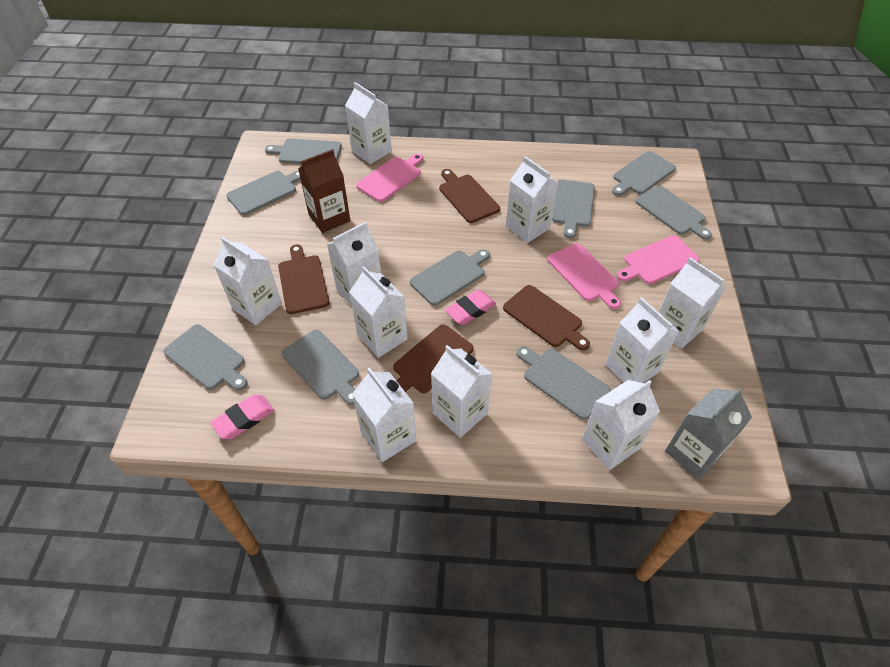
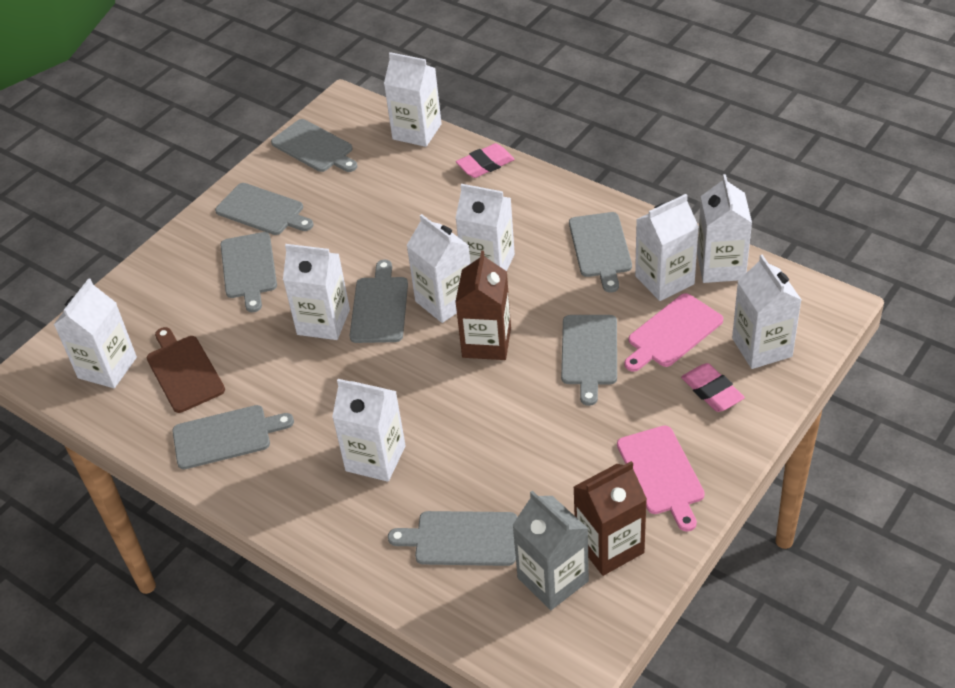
brown carton: 1 -> 2
brown cutting board: 4 -> 1
grey cutting board: 9 -> 8
pink cutting board: 3 -> 2
white carton: 10 -> 9

